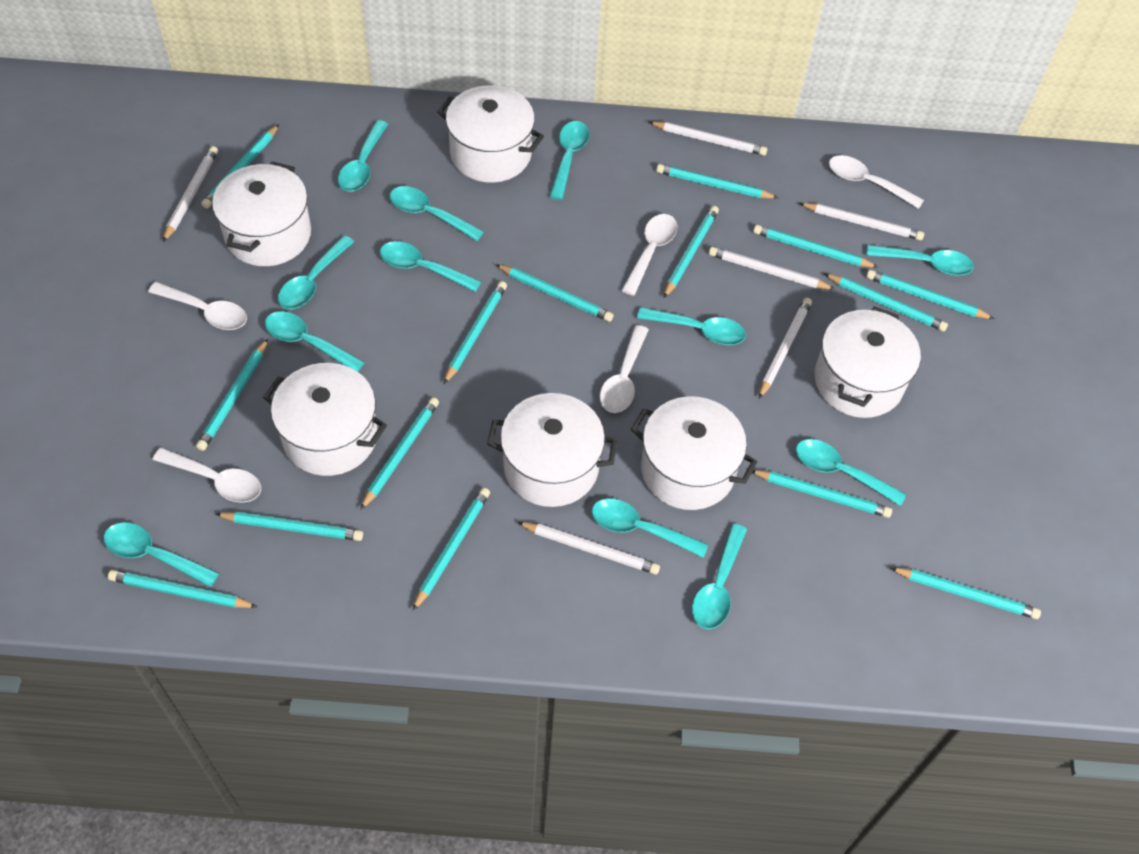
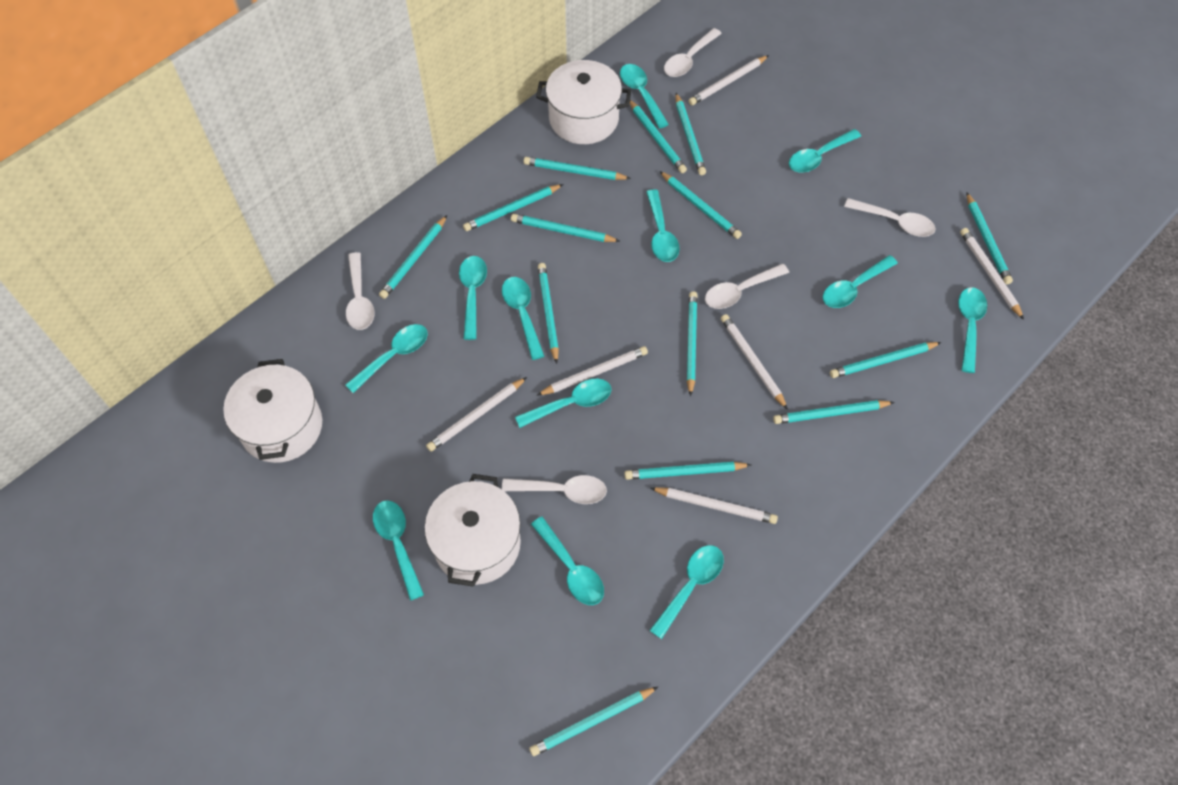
turquoise pencil: 15 -> 14
white pot: 6 -> 3

